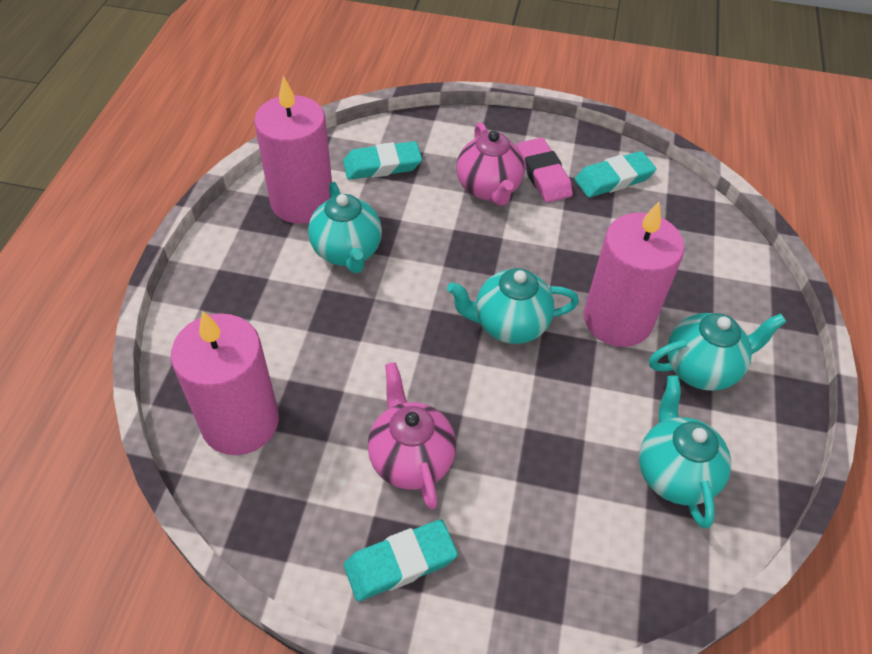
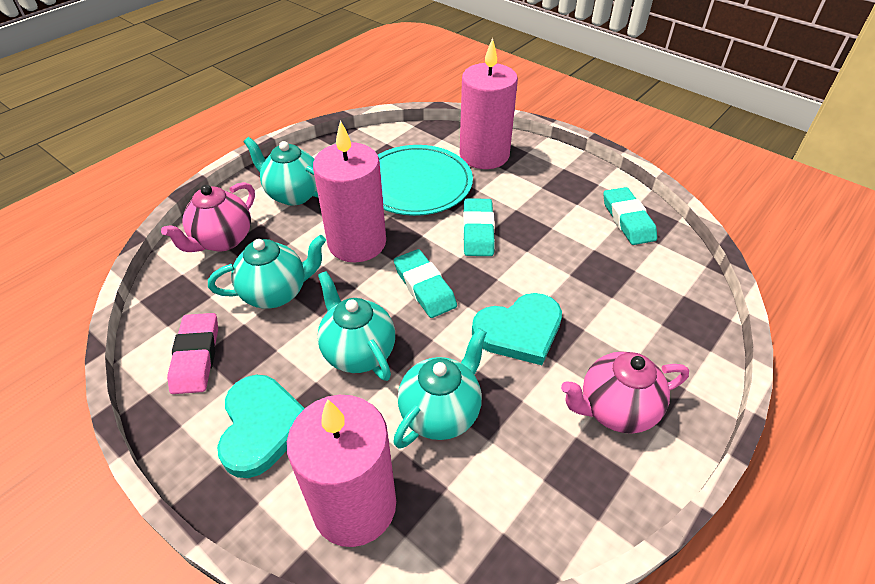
turquoise heart: 0 -> 2
turquoise plate: 0 -> 1

